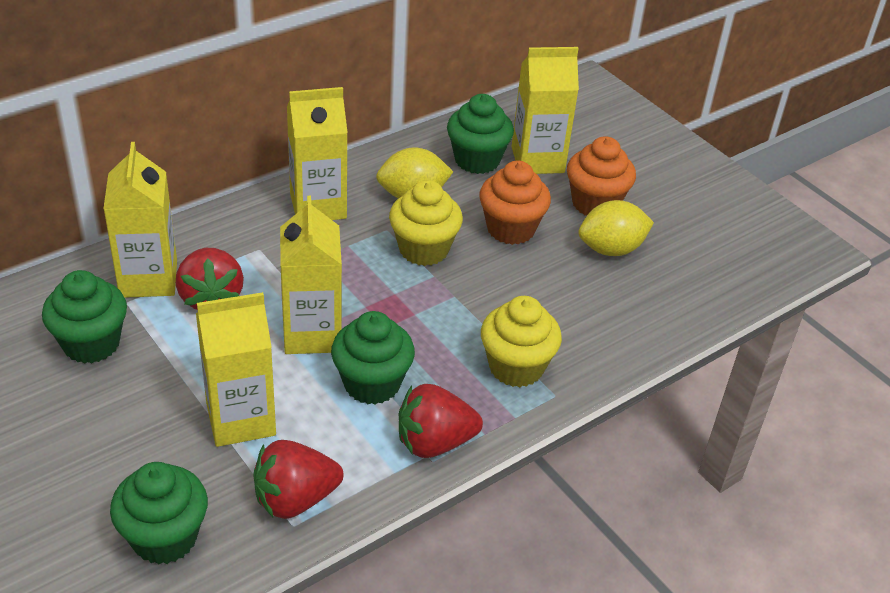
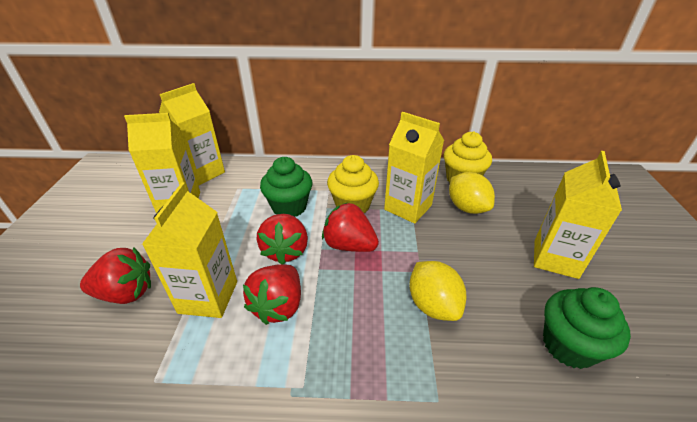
green cupcake: 4 -> 2
orange cupcake: 2 -> 0
red strawberry: 3 -> 4

